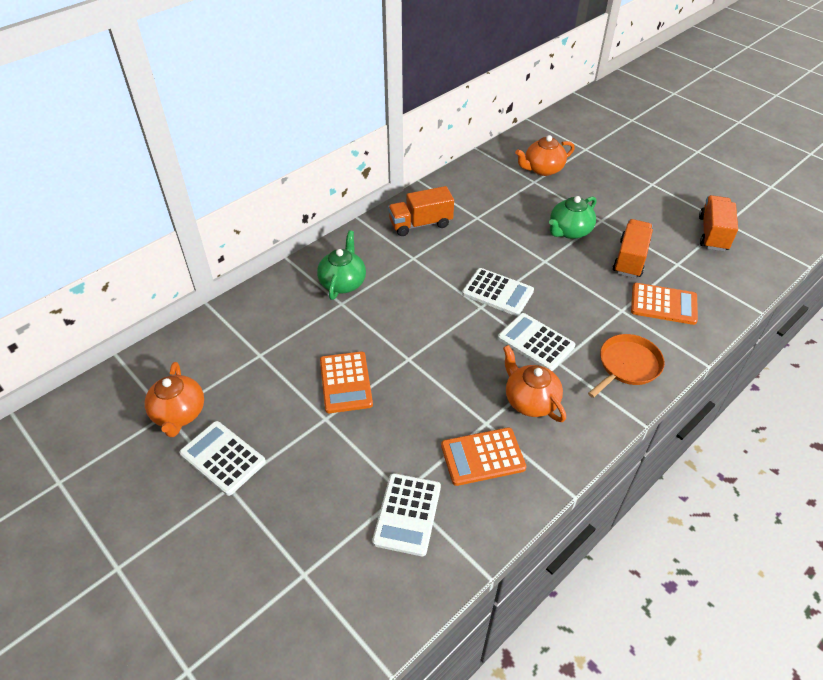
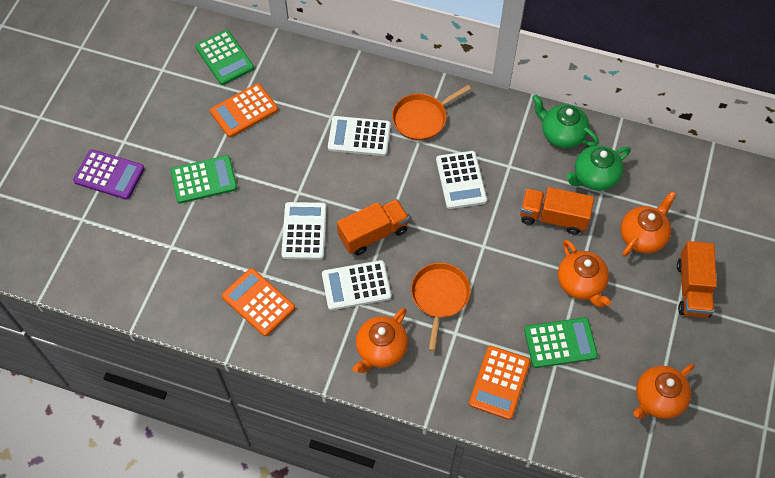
green calculator: 0 -> 3
orange pan: 1 -> 2
orange teapot: 3 -> 4
purple calculator: 0 -> 1

